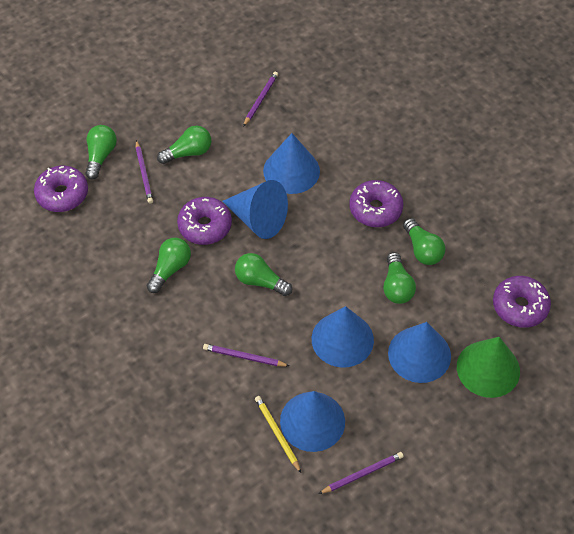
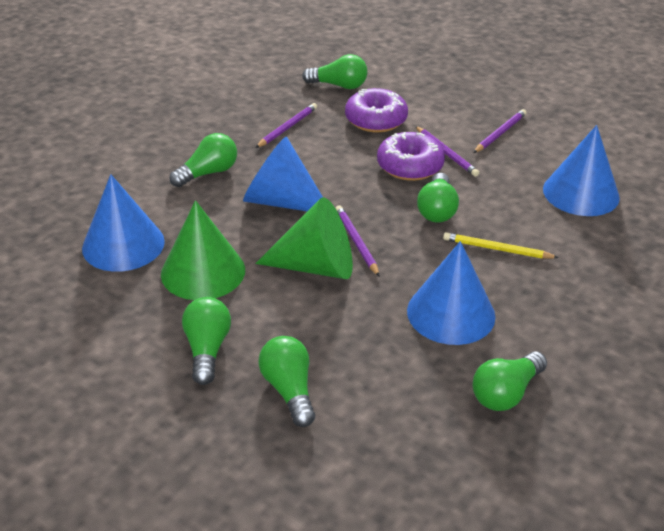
blue cone: 5 -> 4
green cone: 1 -> 2
purple donut: 4 -> 2

